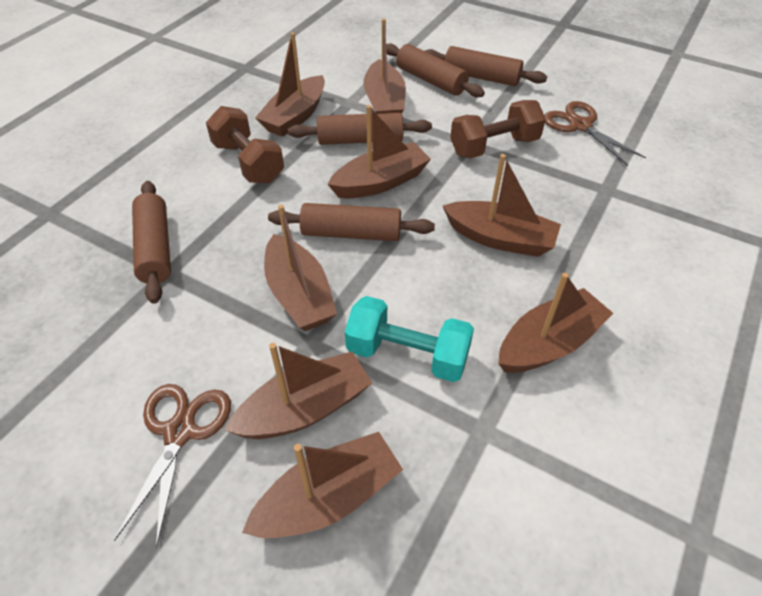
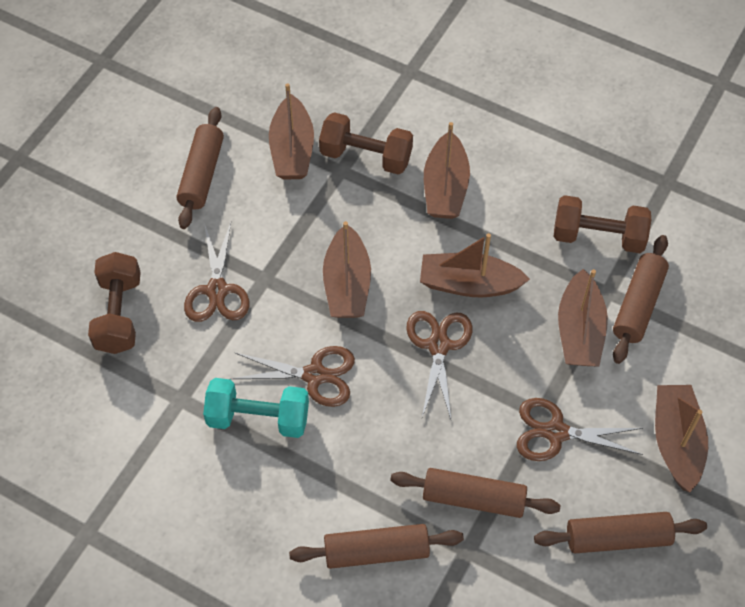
brown boat: 8 -> 6
brown dumbbell: 2 -> 3
brown scissors: 2 -> 4

